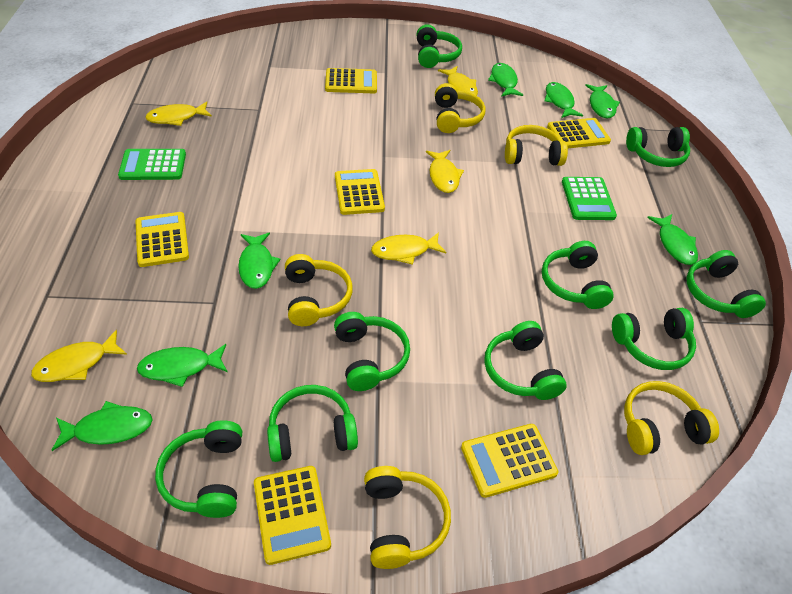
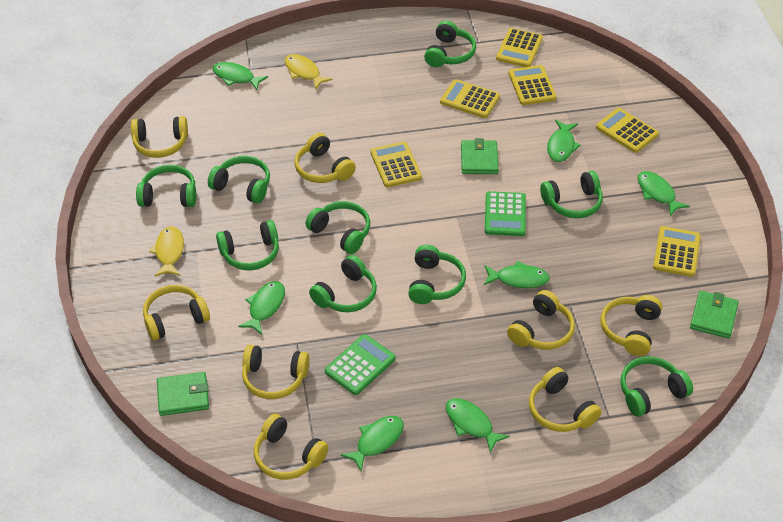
green wallet: 0 -> 3
yellow fish: 5 -> 2
yellow headphones: 5 -> 8

